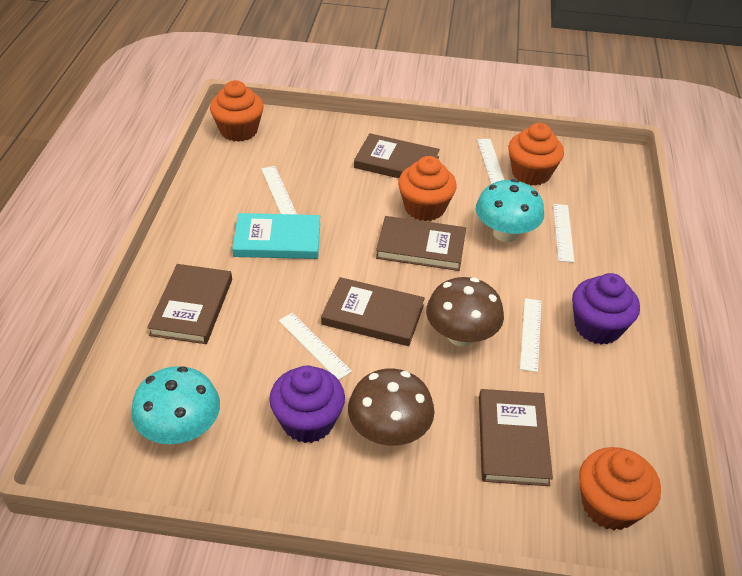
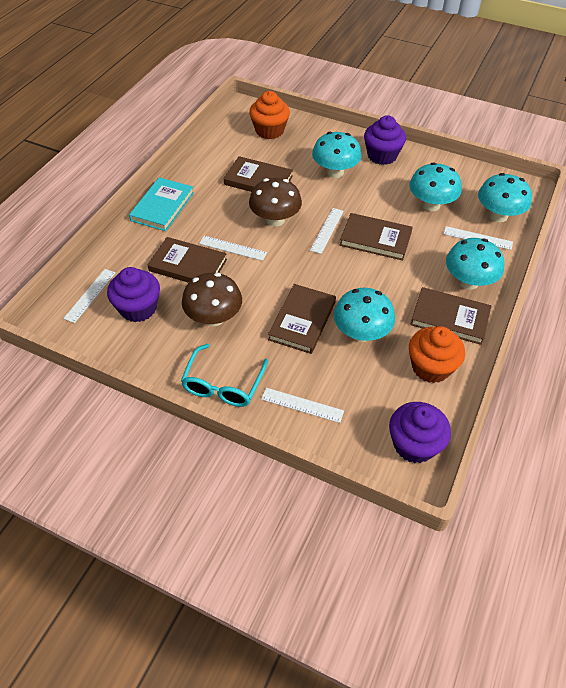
orange cupcake: 4 -> 2
purple cupcake: 2 -> 3
turquoise glasses: 0 -> 1
turquoise mushroom: 2 -> 5

